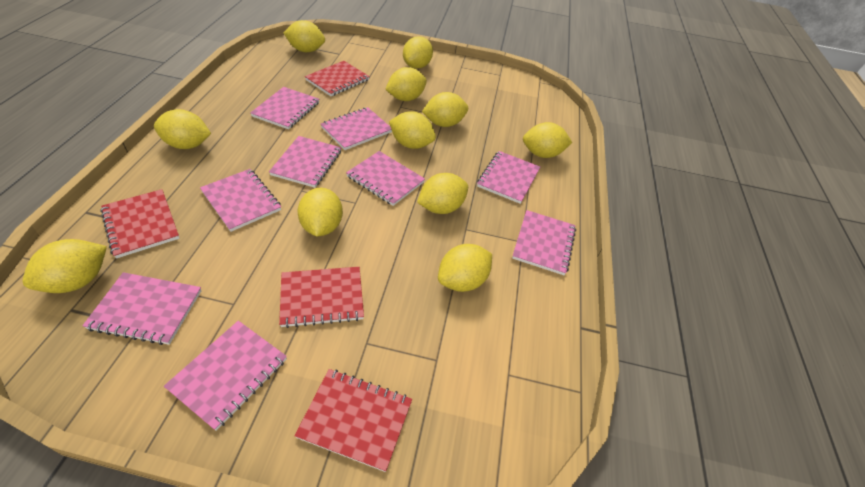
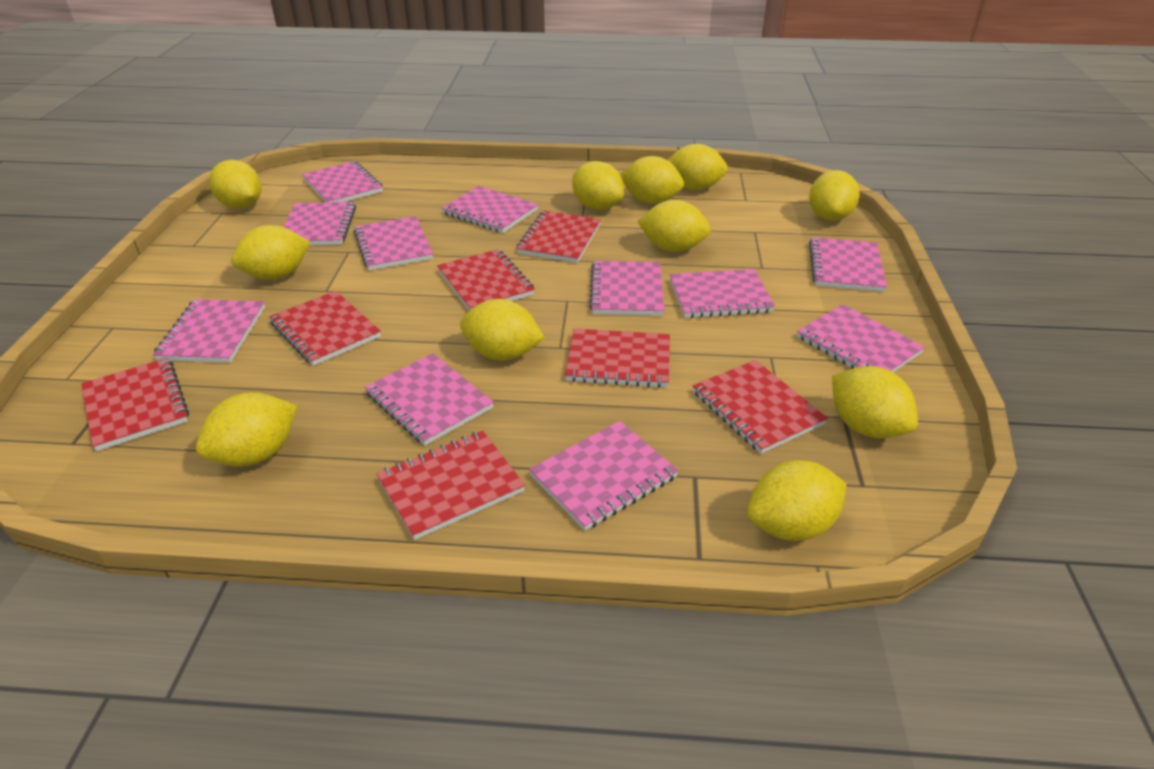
pink notebook: 9 -> 11
red notebook: 4 -> 7

